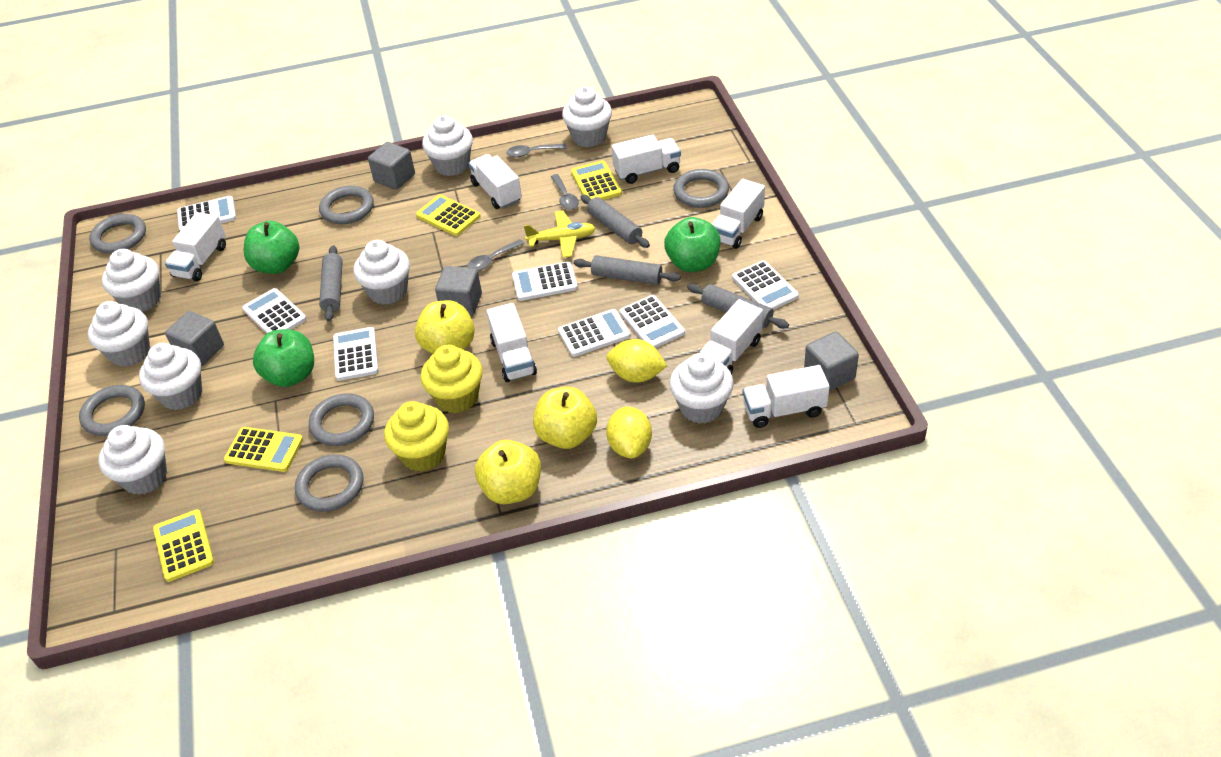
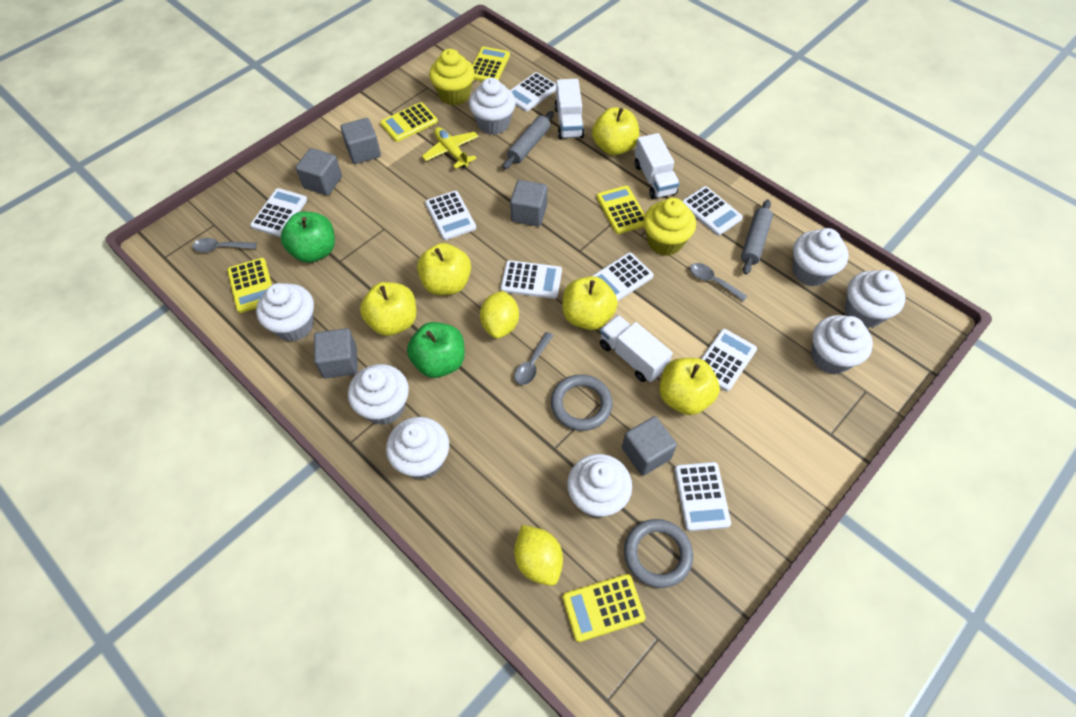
green apple: 3 -> 2
grey cube: 4 -> 5
grey ring: 6 -> 2
grey rolling pin: 4 -> 2
white calculator: 7 -> 8
white truck: 7 -> 3
yellow apple: 3 -> 5
yellow calculator: 4 -> 5

